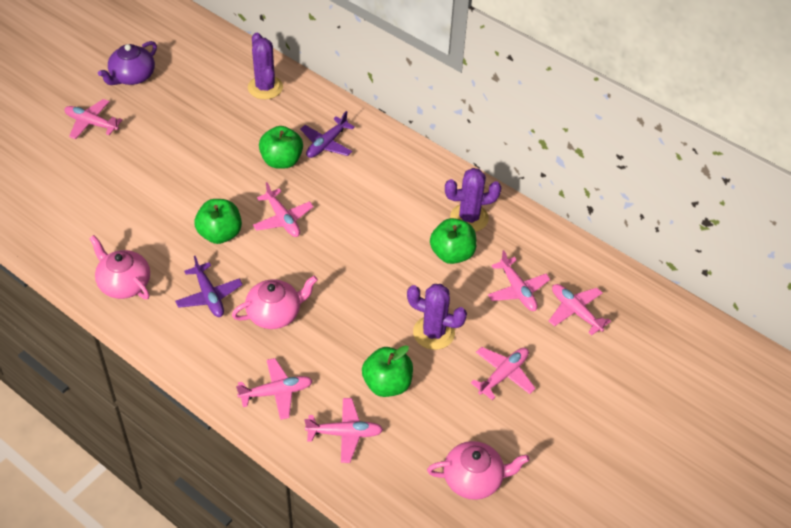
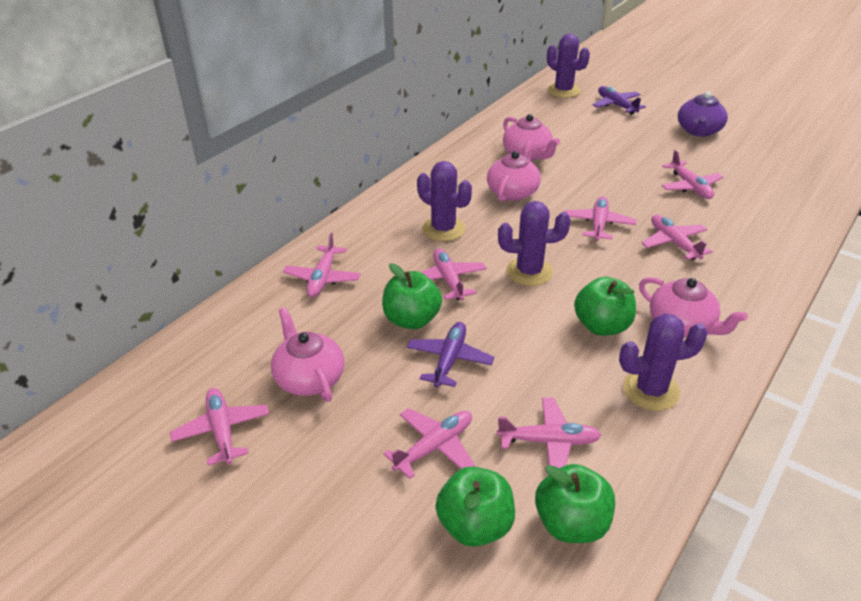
pink plane: 7 -> 8
pink teapot: 3 -> 4
purple cactus: 3 -> 4

